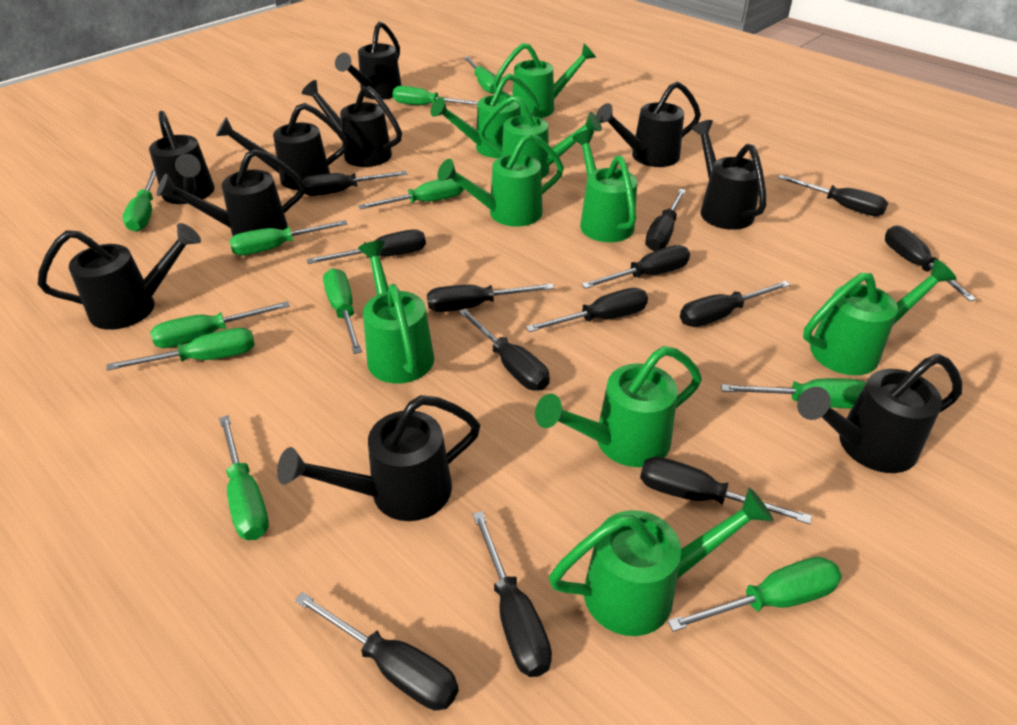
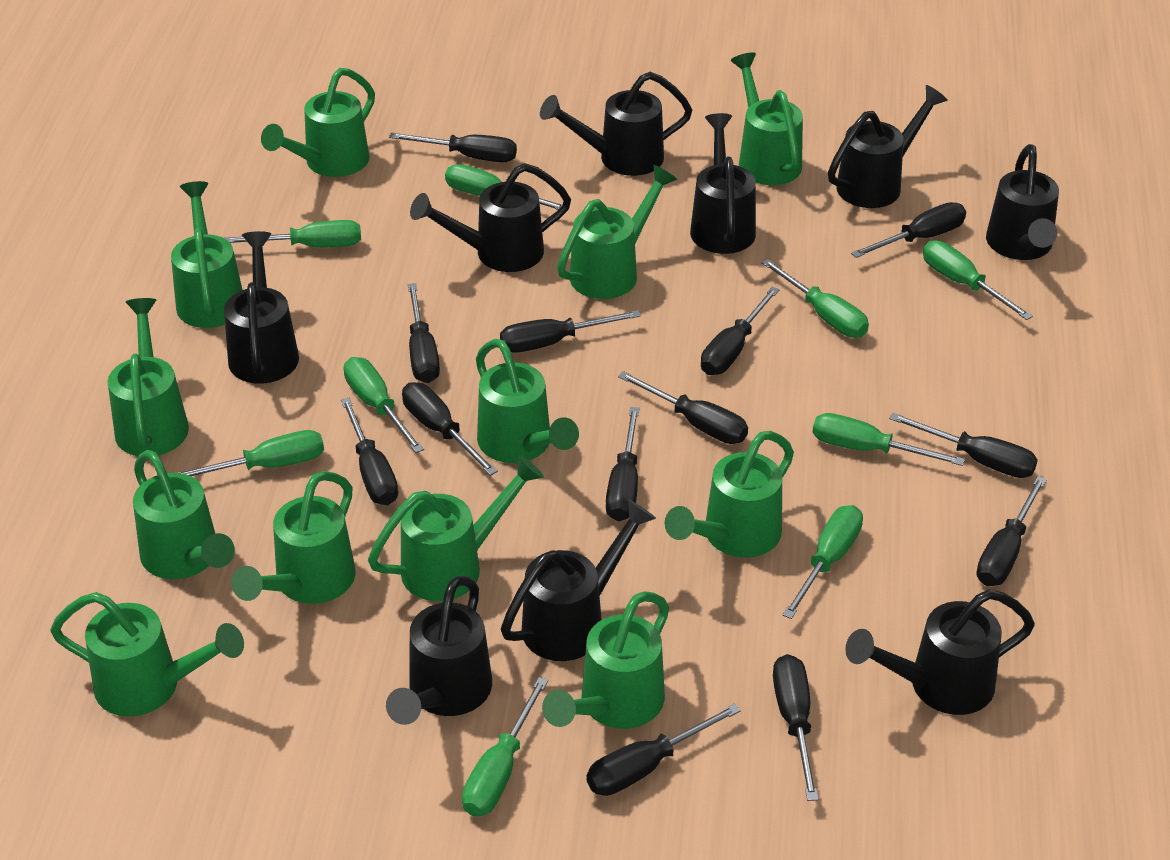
black watering can: 10 -> 9
green screwdriver: 11 -> 9
green watering can: 9 -> 12

